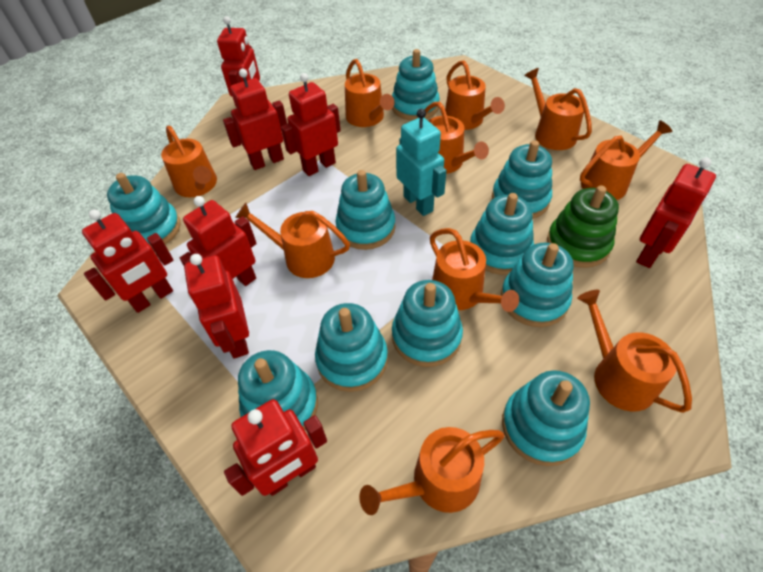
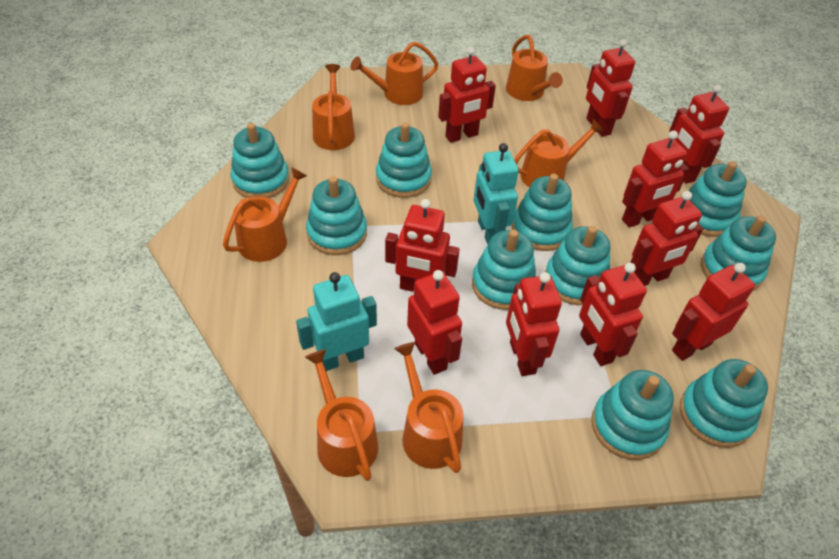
green stacking toy: 1 -> 0
orange watering can: 10 -> 7
red robot: 8 -> 10
turquoise robot: 1 -> 2

